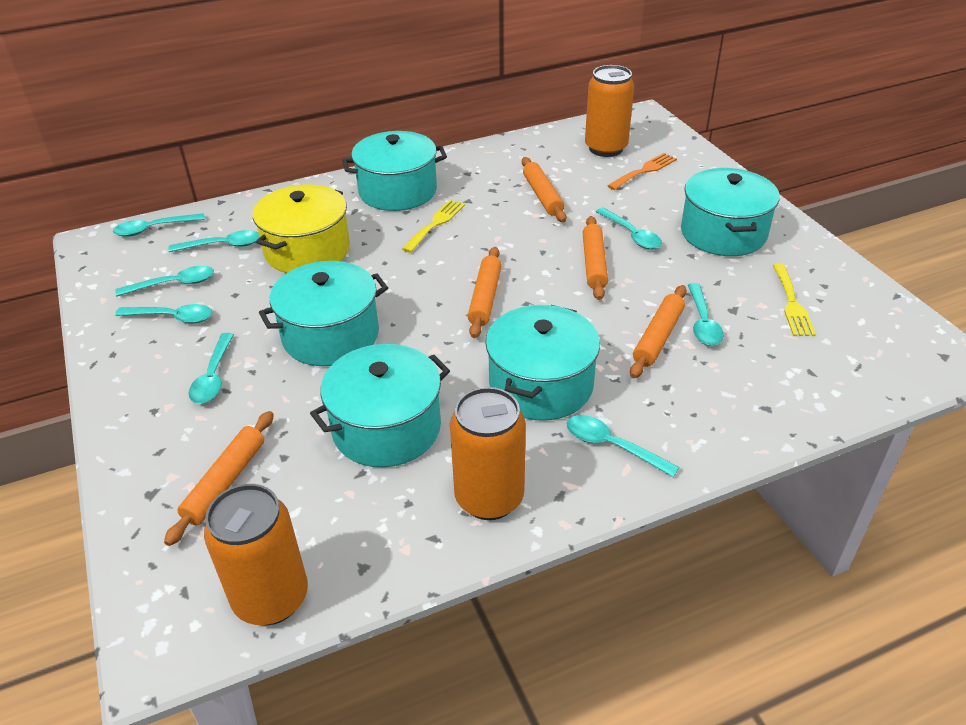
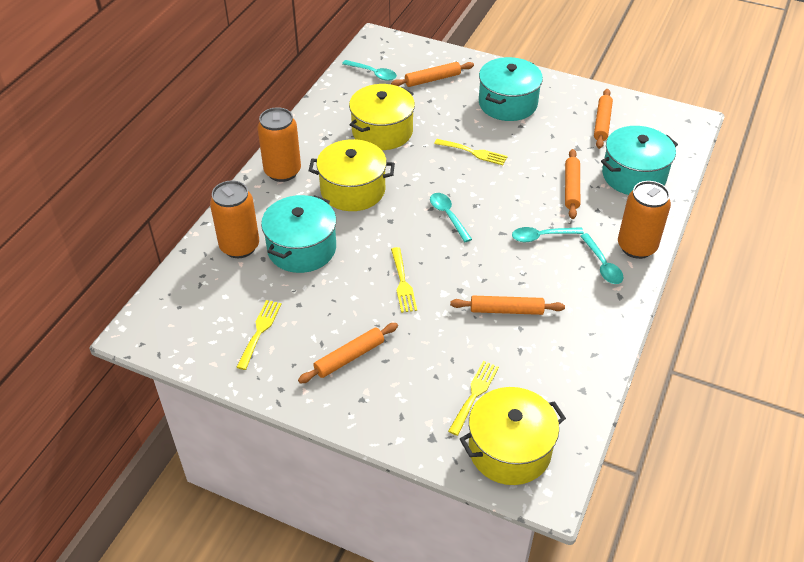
orange fork: 1 -> 0
turquoise pot: 5 -> 3
turquoise spoon: 8 -> 4
yellow fork: 2 -> 4
yellow pot: 1 -> 3

